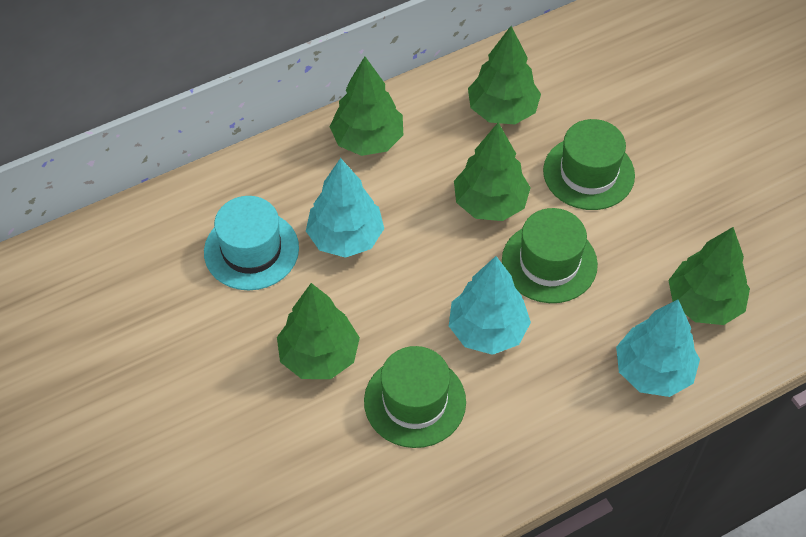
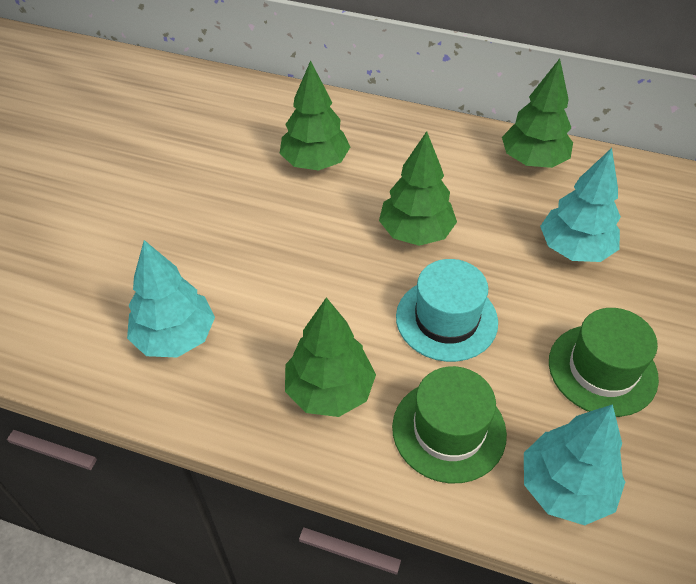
green hat: 3 -> 2
green tree: 5 -> 4

